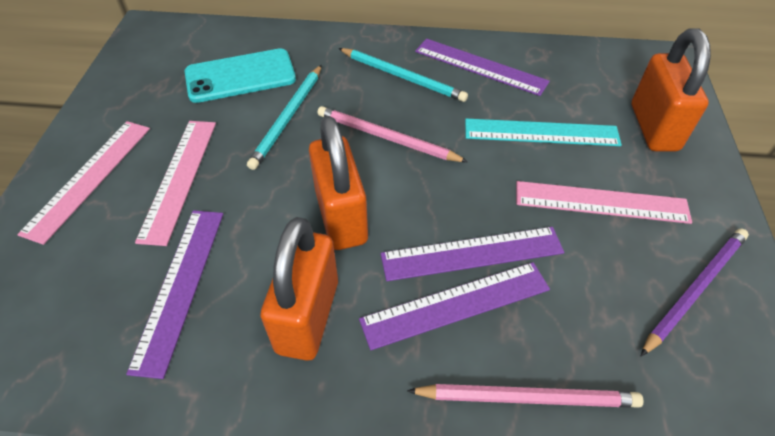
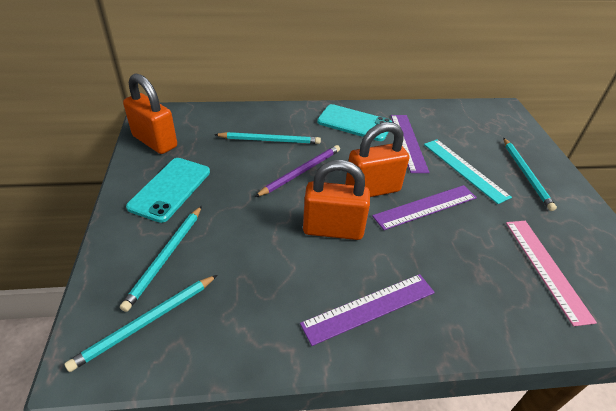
pink pencil: 2 -> 0
pink ruler: 3 -> 1
purple ruler: 4 -> 3
turquoise pencil: 2 -> 4
turquoise phone: 1 -> 2

